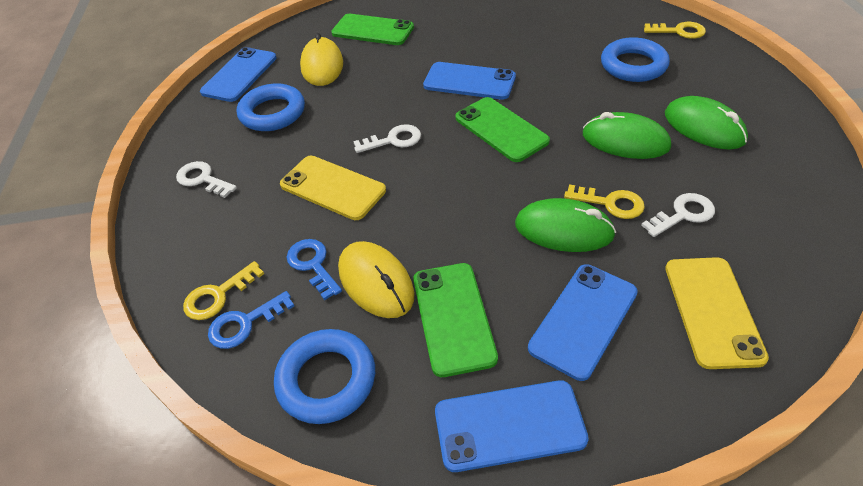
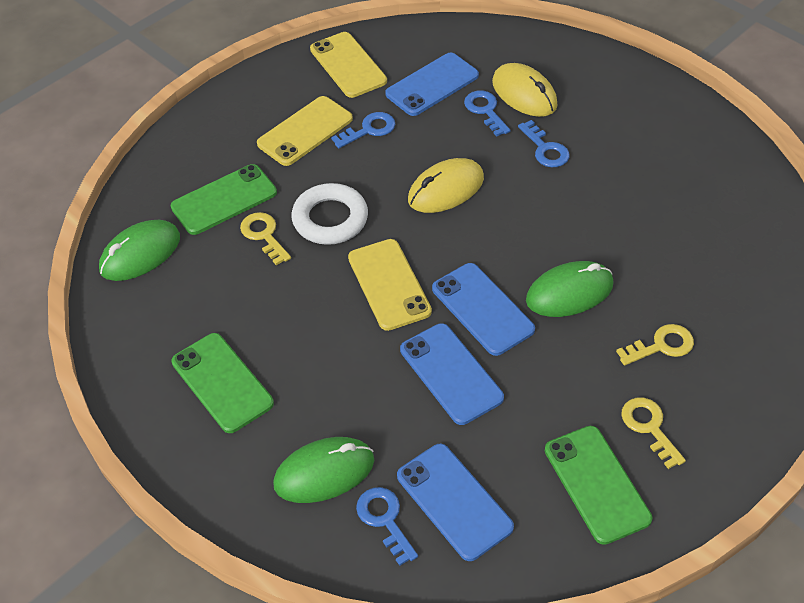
blue key: 2 -> 4
blue ring: 3 -> 0
white key: 3 -> 0
white ring: 0 -> 1
yellow phone: 2 -> 3

